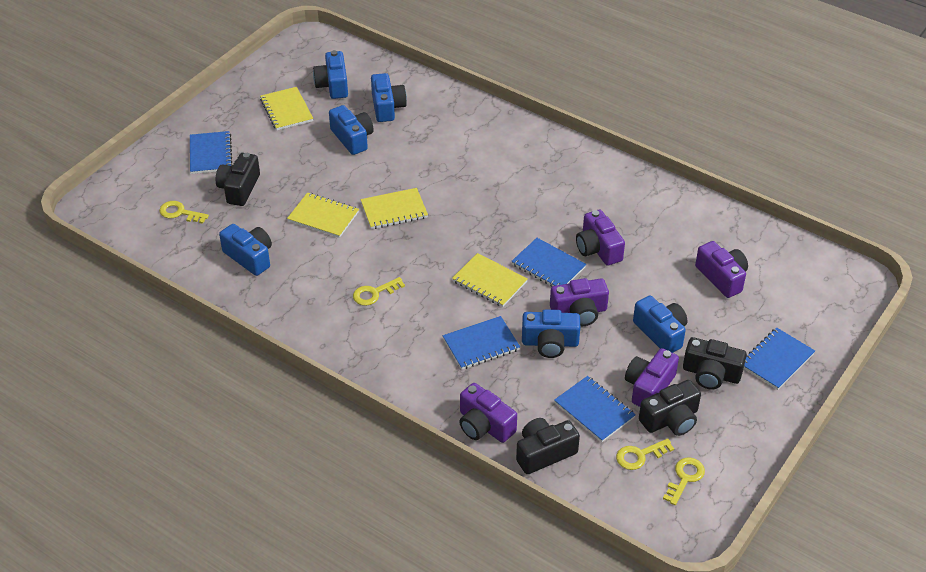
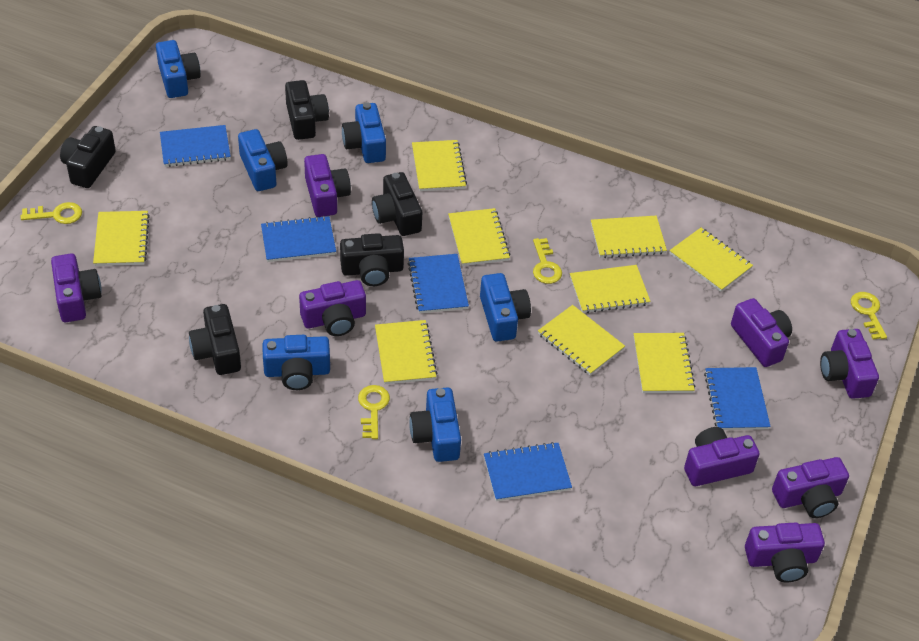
black camera: 4 -> 5
purple camera: 5 -> 8
yellow notebook: 4 -> 9

